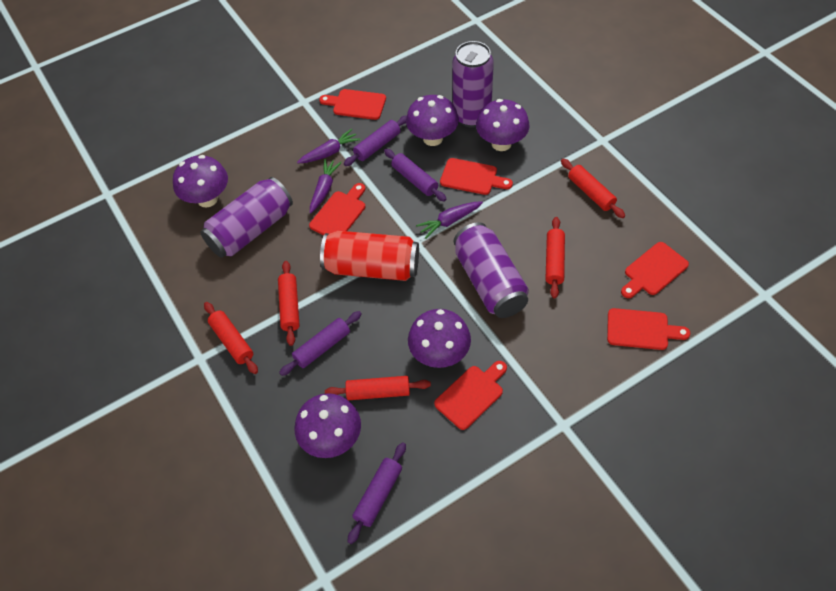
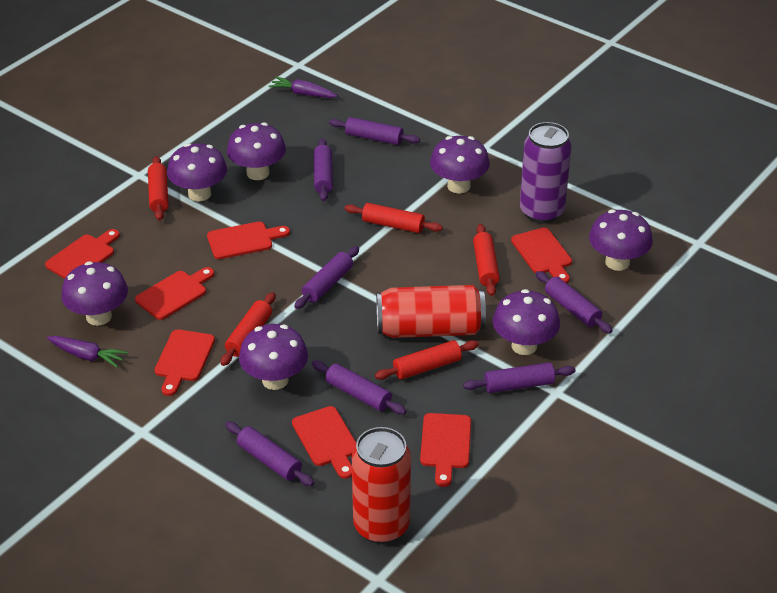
purple can: 3 -> 1
purple carrot: 3 -> 2
purple mushroom: 5 -> 7
purple rolling pin: 4 -> 7
red can: 1 -> 2
red cutting board: 6 -> 7

